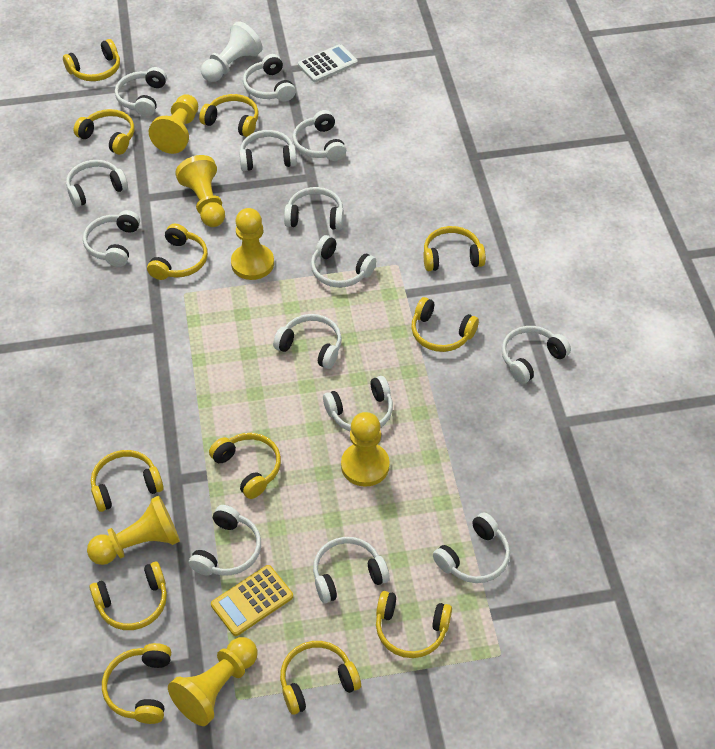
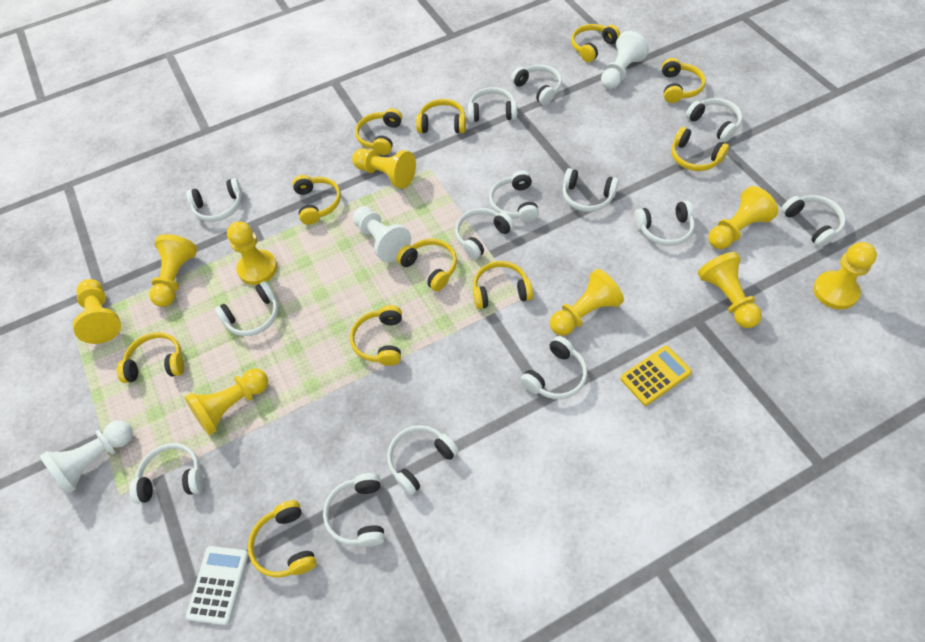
white pawn: 1 -> 3
yellow headphones: 12 -> 11
yellow pawn: 6 -> 9

